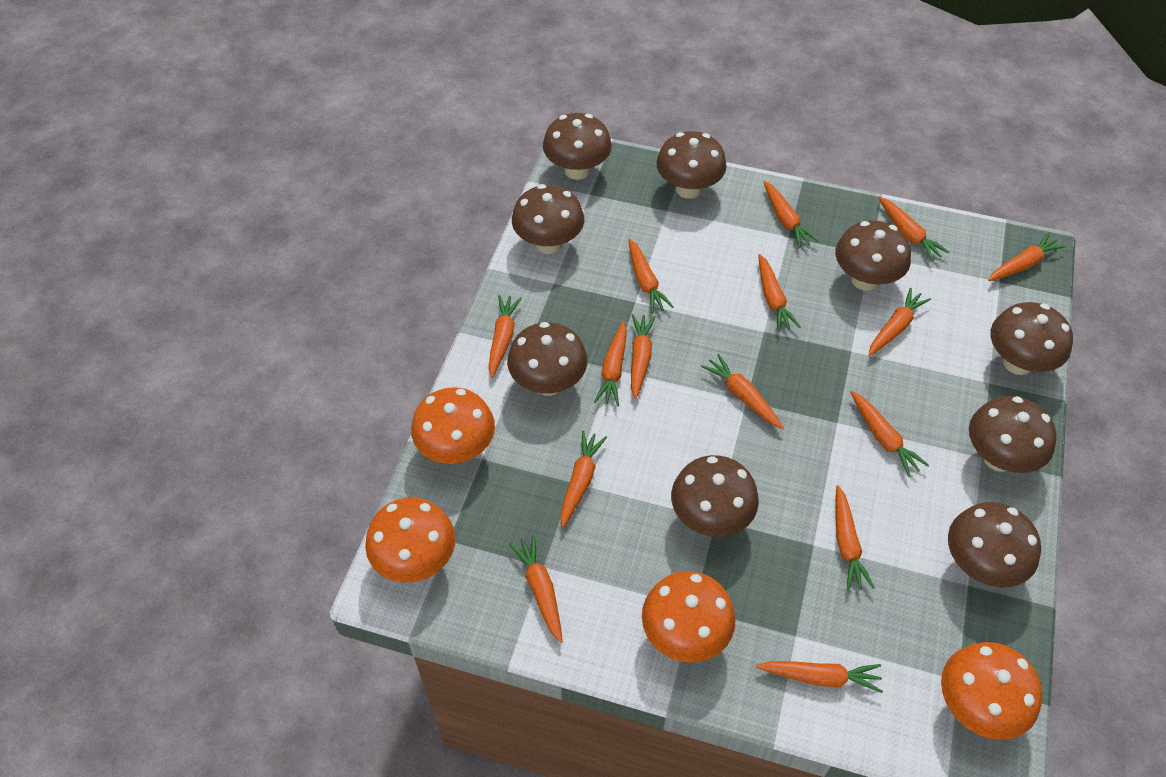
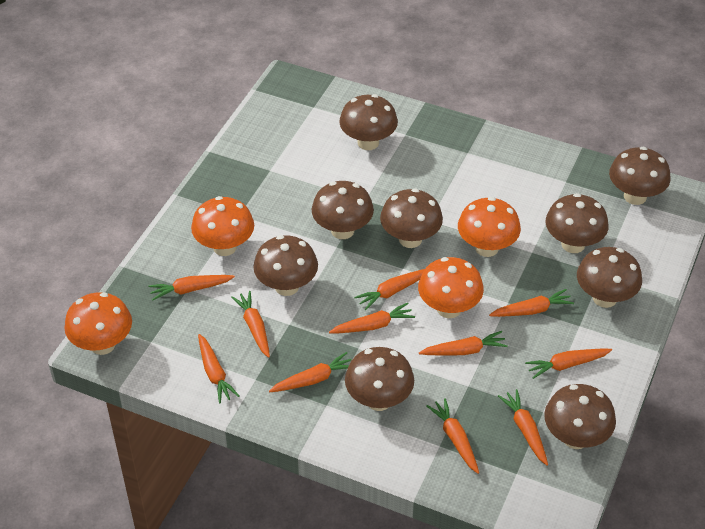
orange carrot: 15 -> 11

